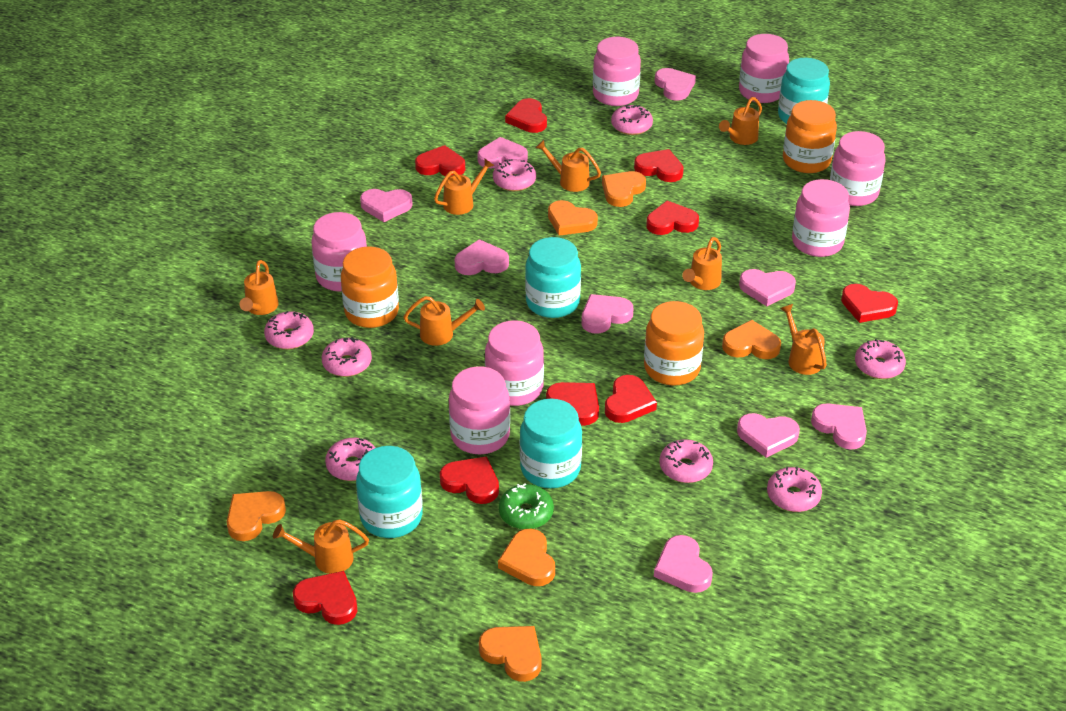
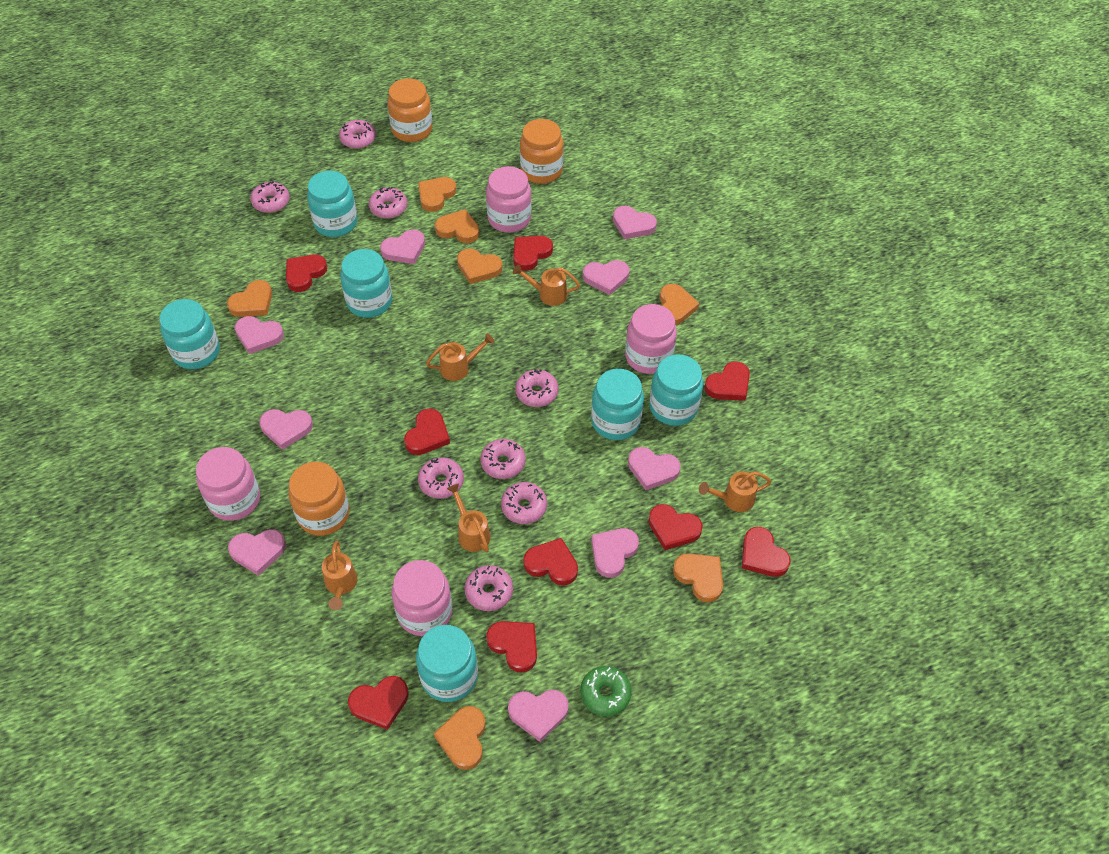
orange heart: 6 -> 7
orange watering can: 8 -> 5
pink jar: 7 -> 4
turquoise jar: 4 -> 6

